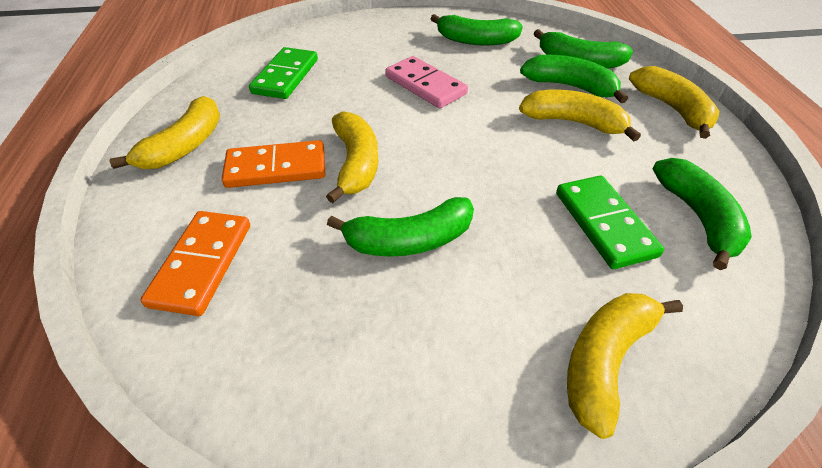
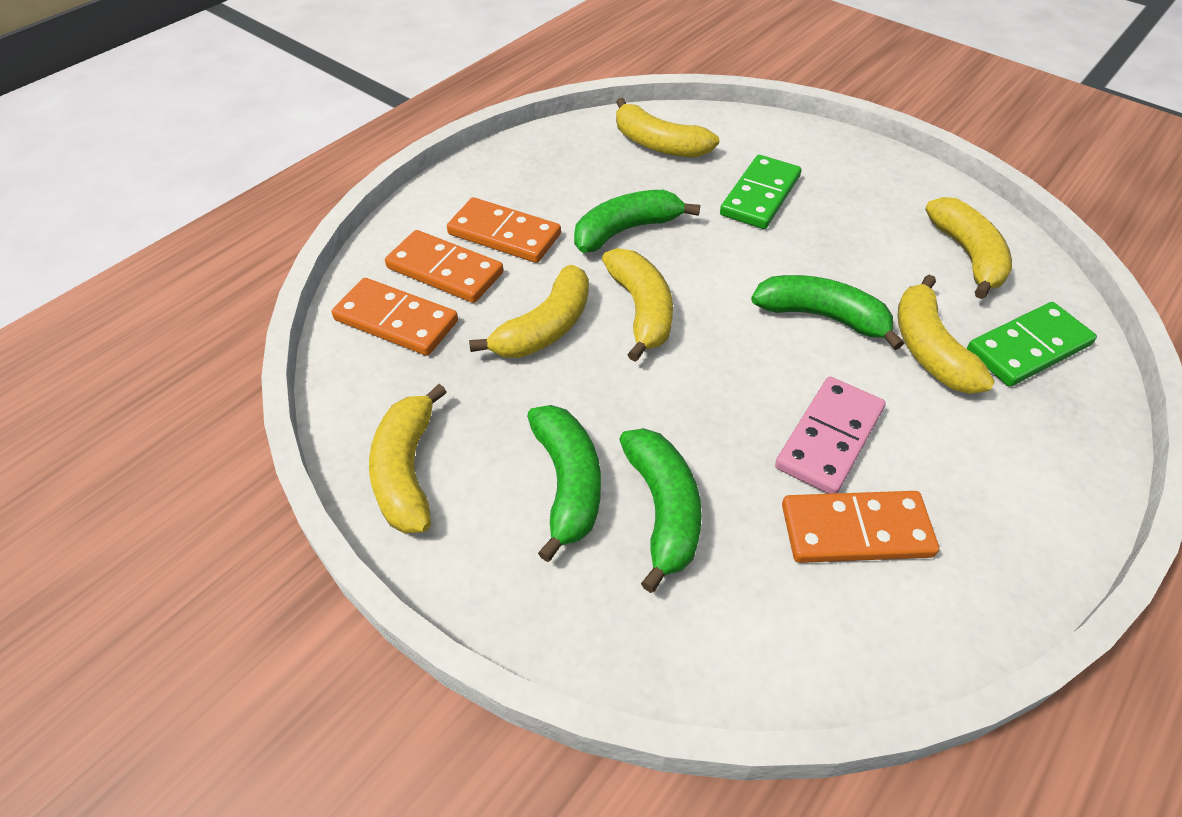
green banana: 5 -> 4
orange domino: 2 -> 4
yellow banana: 5 -> 6

